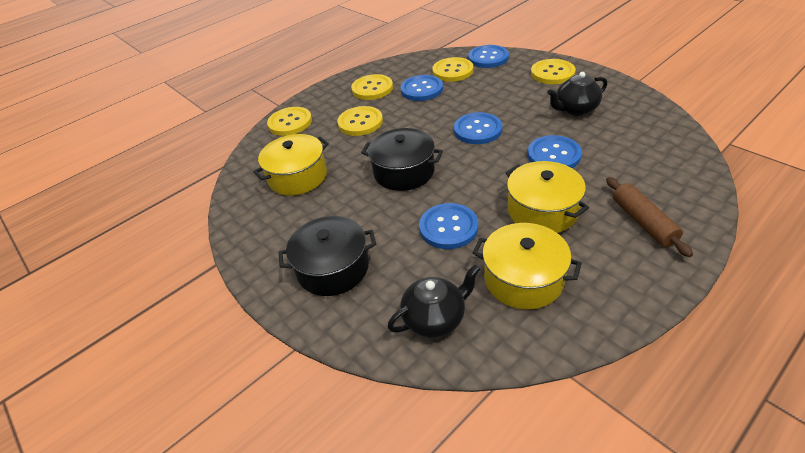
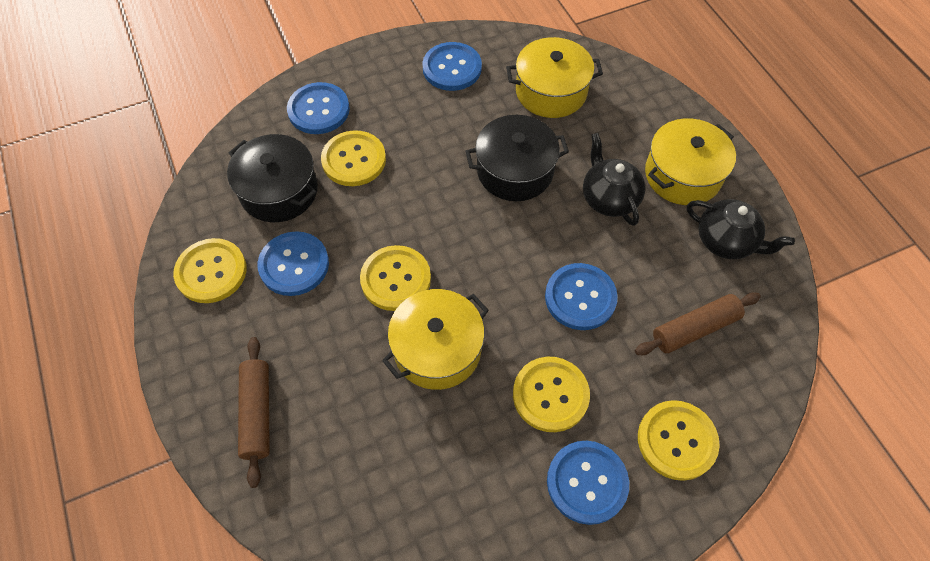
brown rolling pin: 1 -> 2

